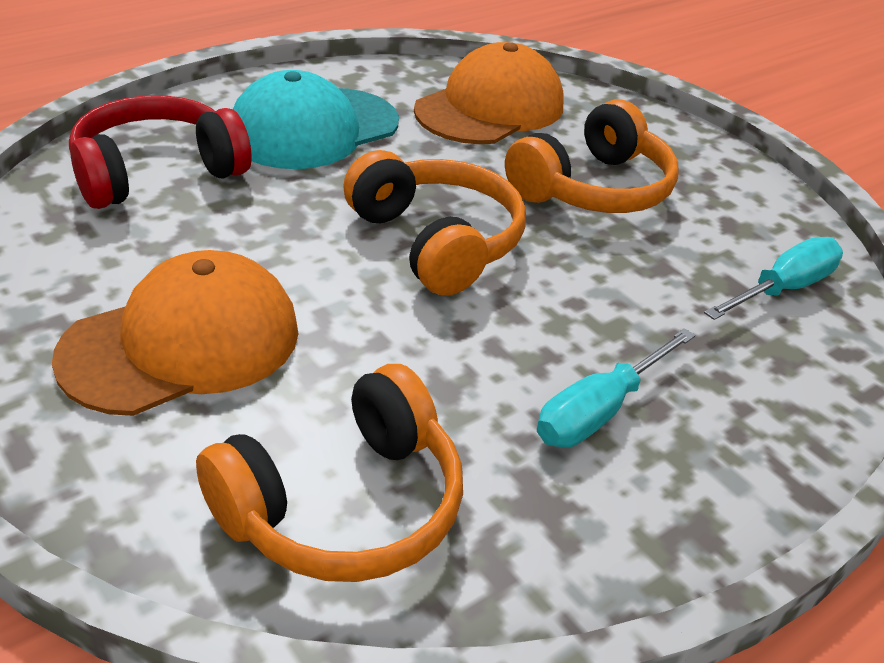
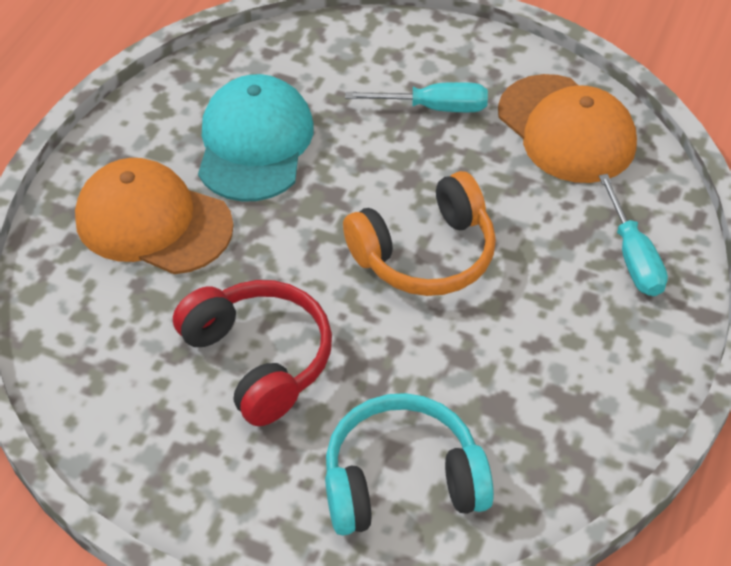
orange headphones: 3 -> 1
turquoise headphones: 0 -> 1

